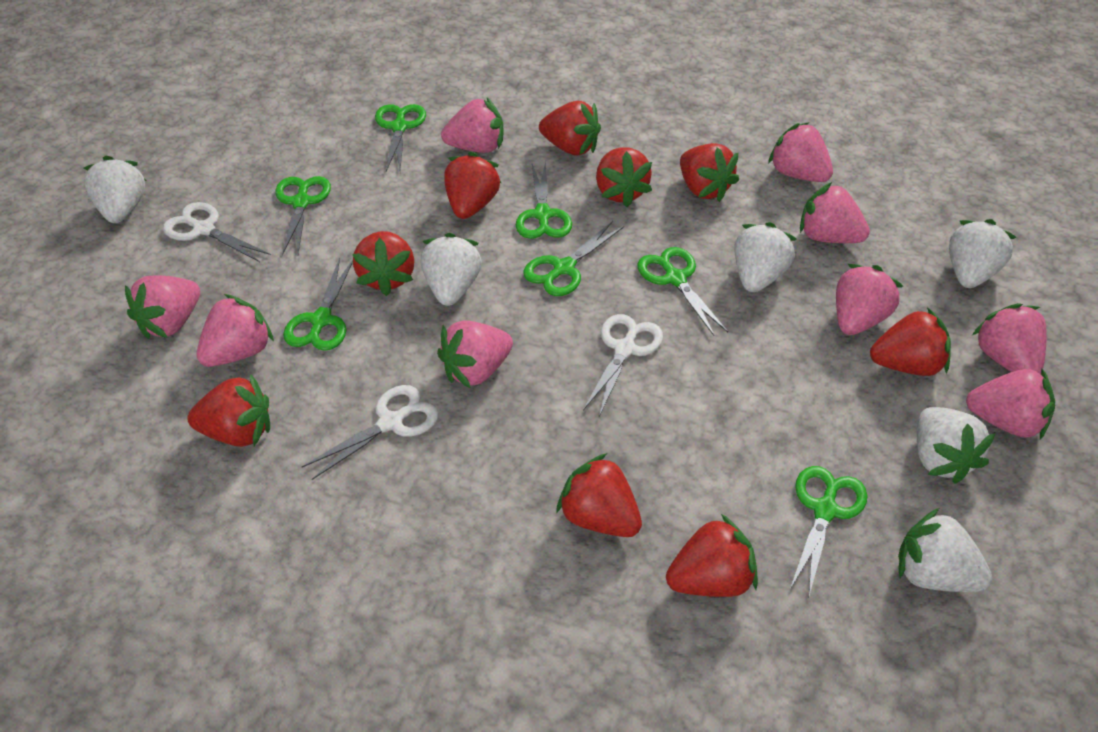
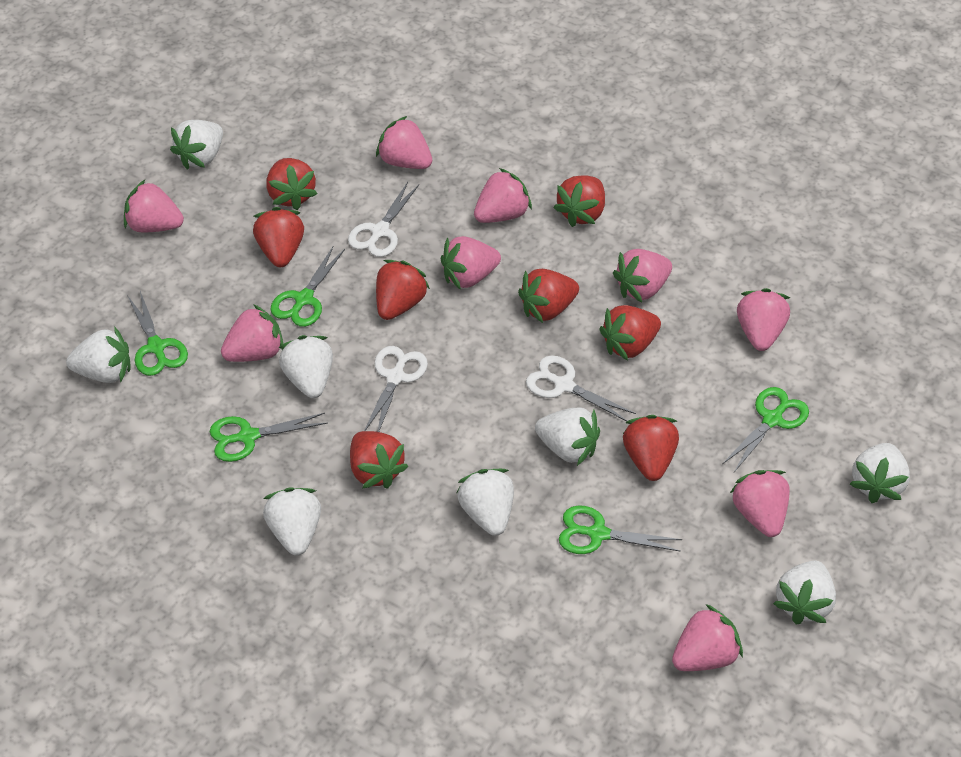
green scissors: 7 -> 5
red strawberry: 9 -> 8
white strawberry: 6 -> 8

